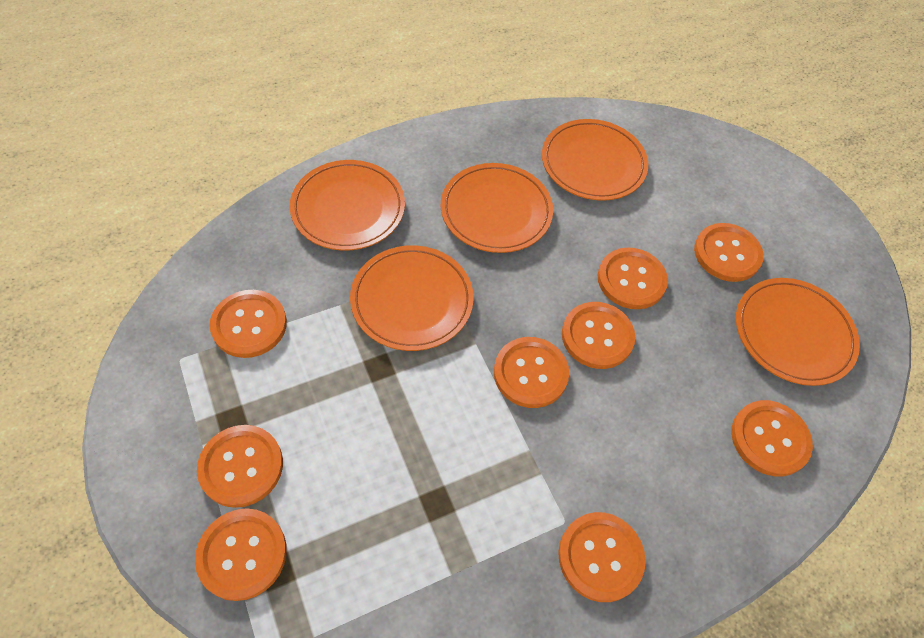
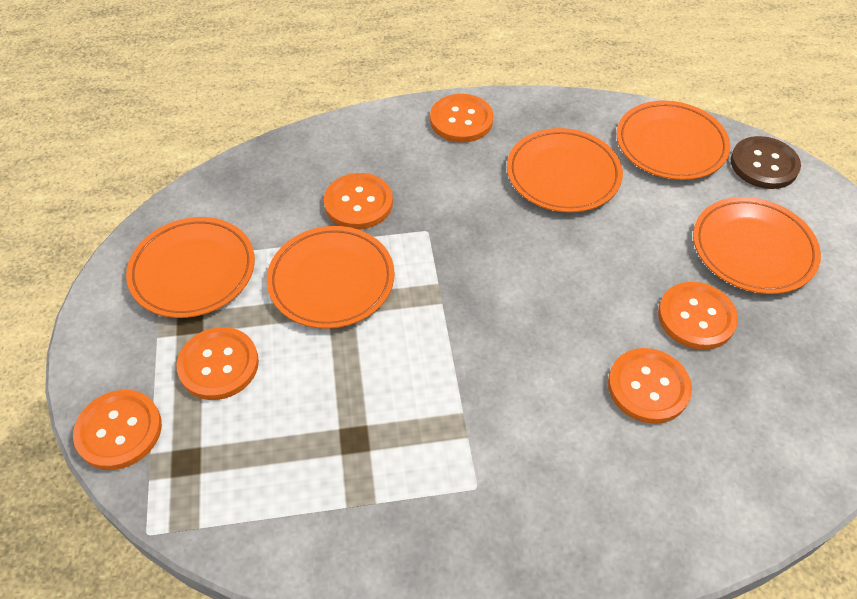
brown button: 0 -> 1
orange button: 9 -> 6

